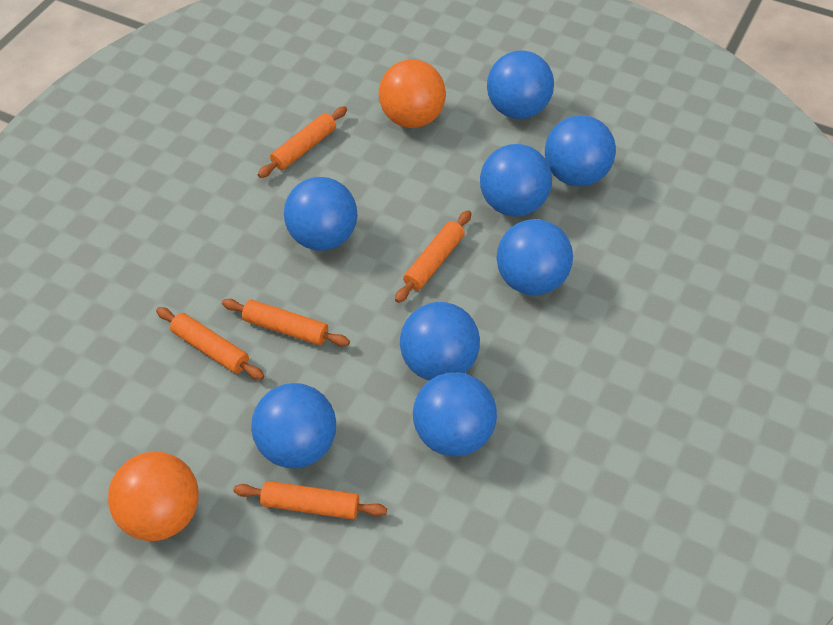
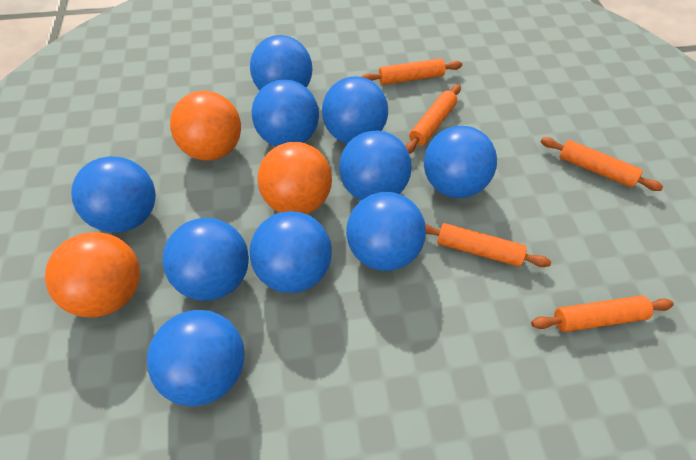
blue ball: 8 -> 10
orange ball: 2 -> 3

